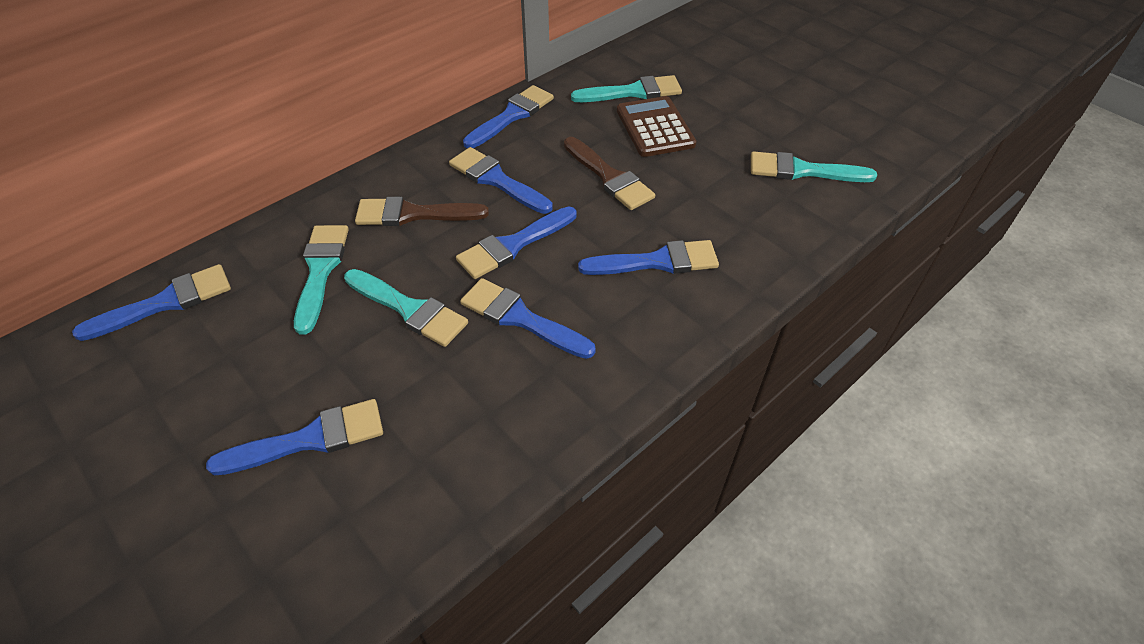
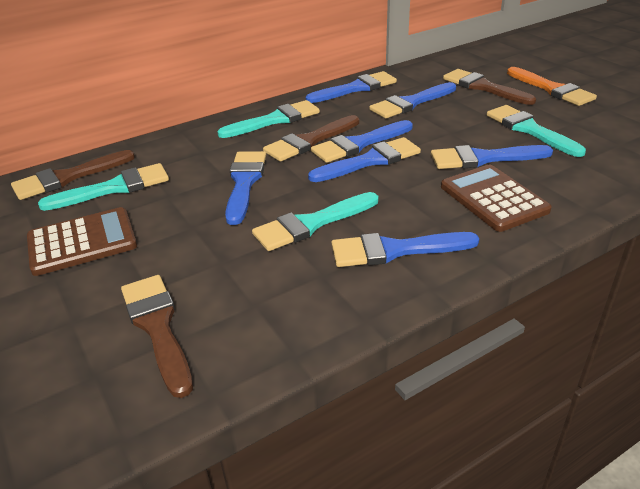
brown brush: 2 -> 4
brown calculator: 1 -> 2
orange brush: 0 -> 1

